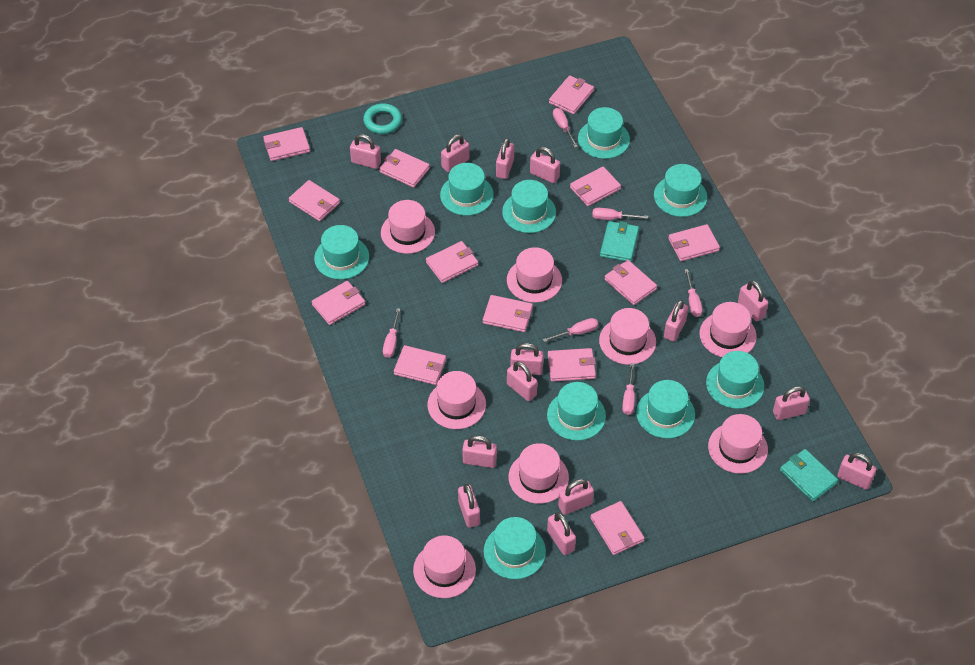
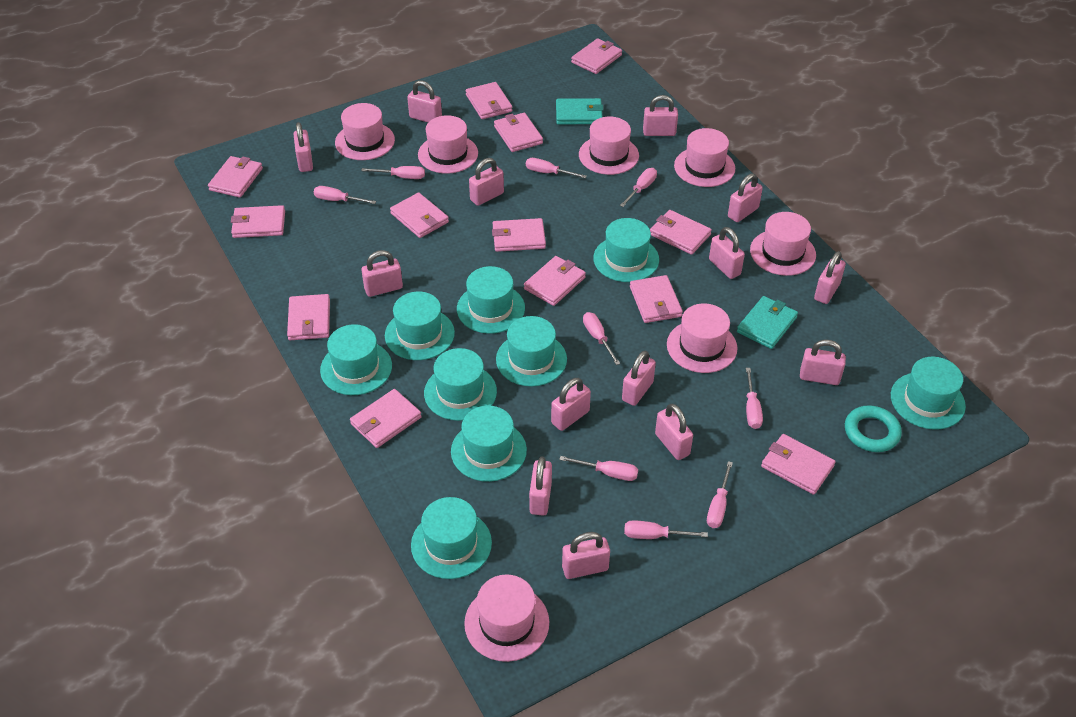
pink hat: 8 -> 7
pink screwdriver: 6 -> 9

